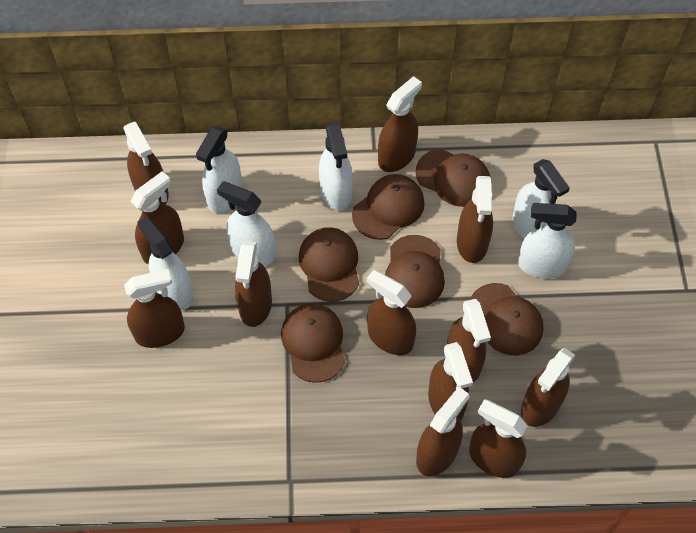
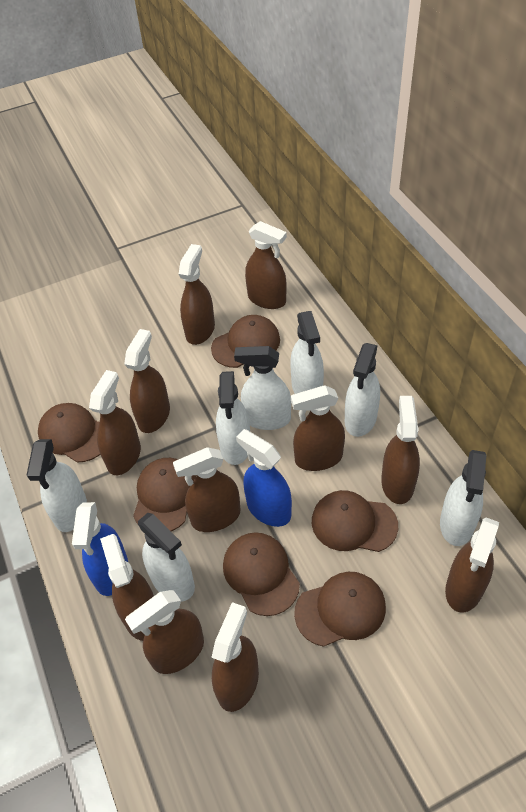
blue spray bottle: 0 -> 2
brown spray bottle: 12 -> 11
white spray bottle: 6 -> 7

